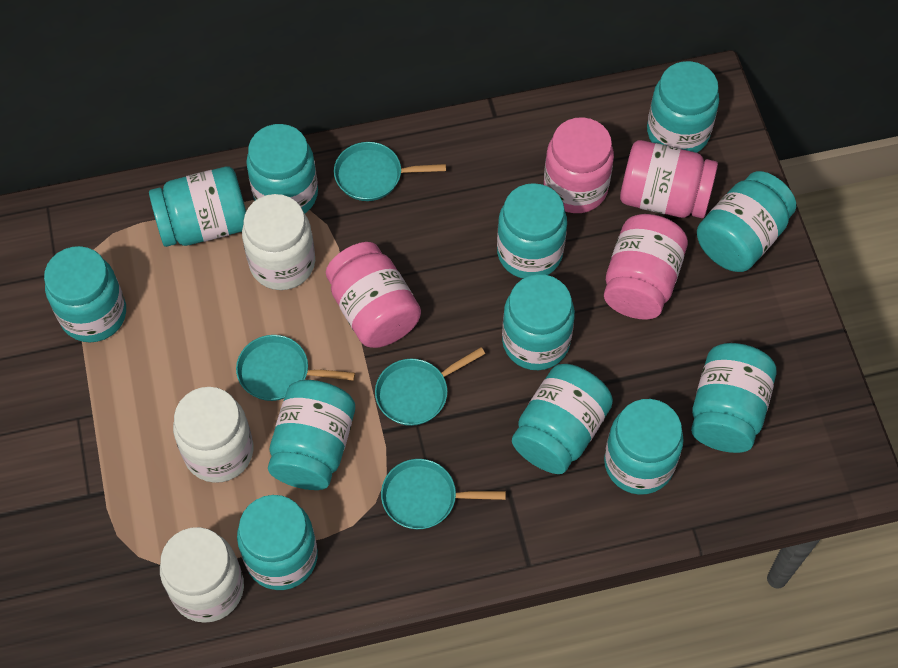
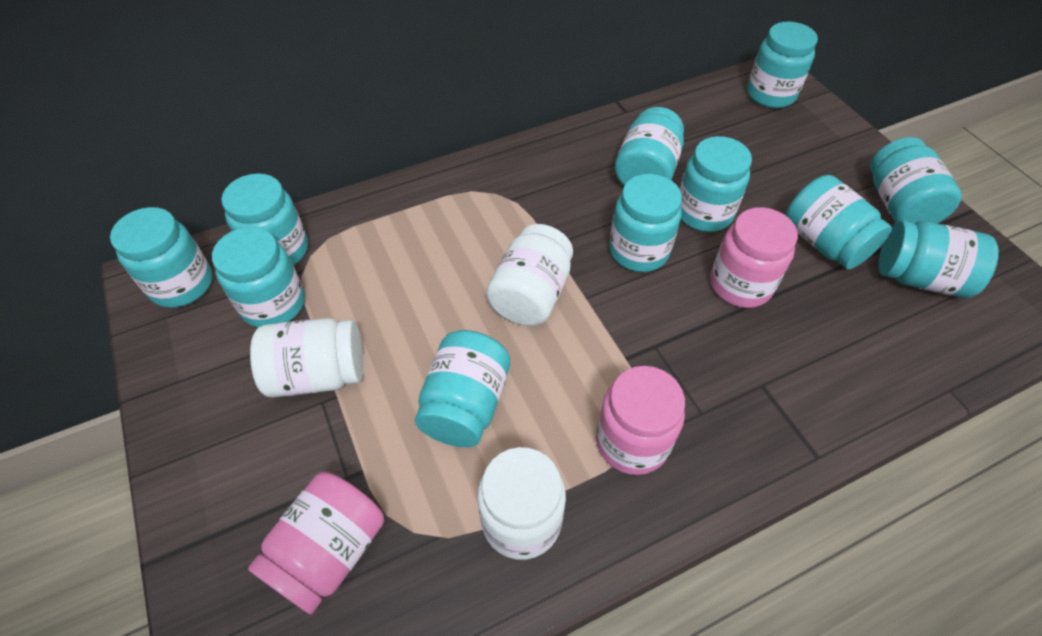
pink jar: 4 -> 3
turquoise jar: 12 -> 11
turquoise pan: 4 -> 0

